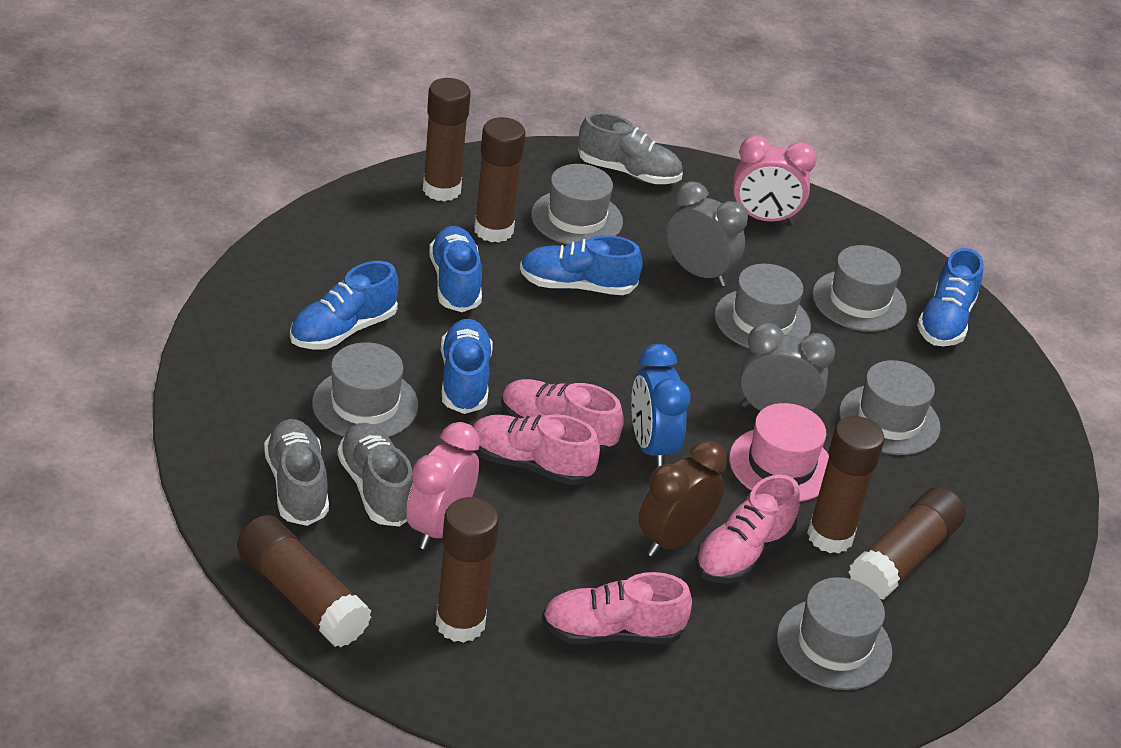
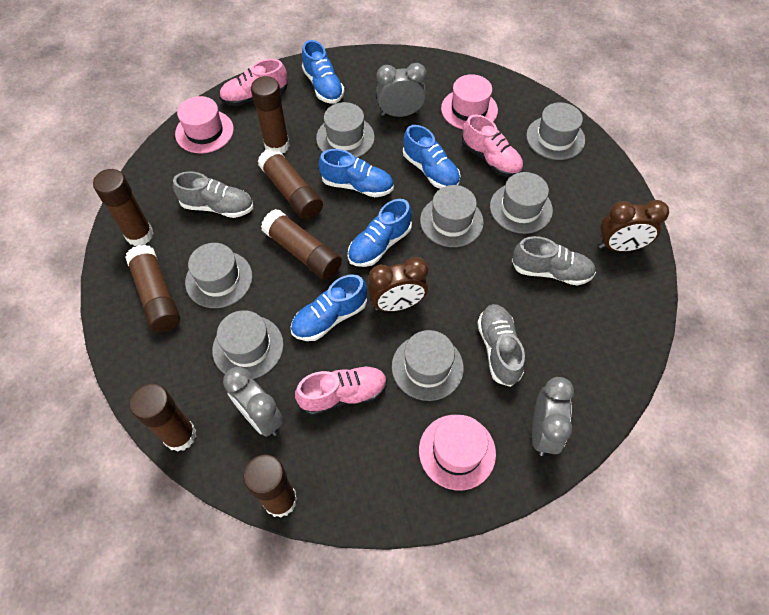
blue clock: 1 -> 0
brown clock: 1 -> 2
brown glue stick: 6 -> 7
grey clock: 2 -> 3
grey hat: 6 -> 7
pink clock: 2 -> 0
pink hat: 1 -> 3
pink shoe: 4 -> 3

